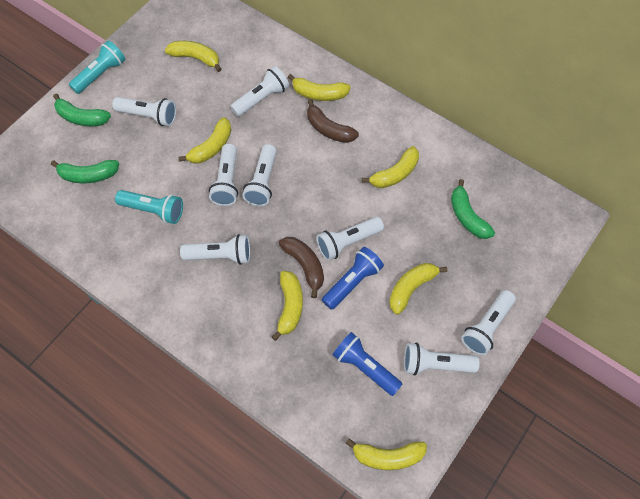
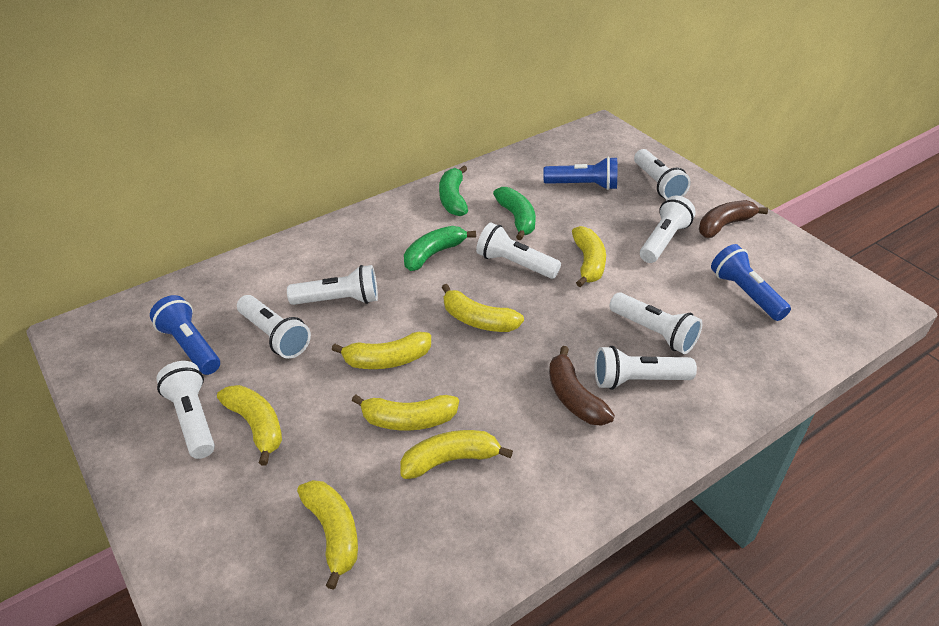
blue flashlight: 2 -> 3
turquoise flashlight: 2 -> 0

